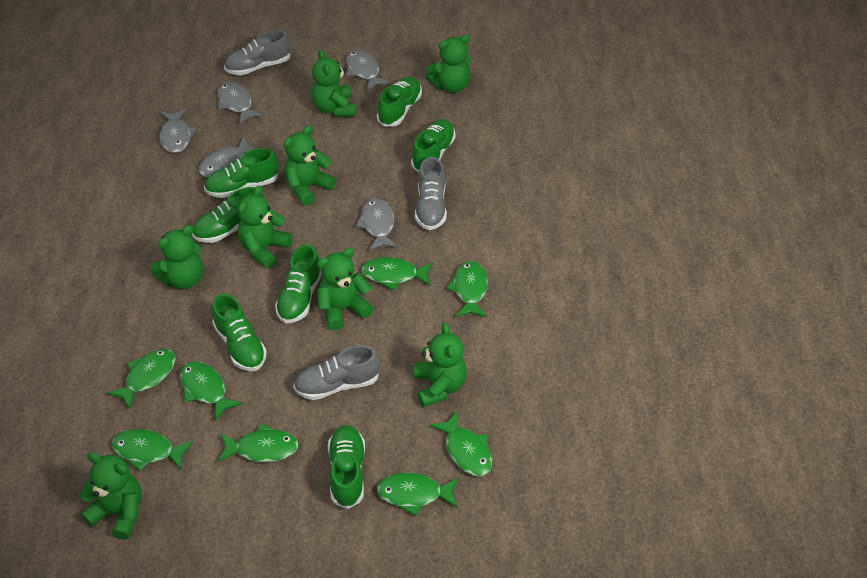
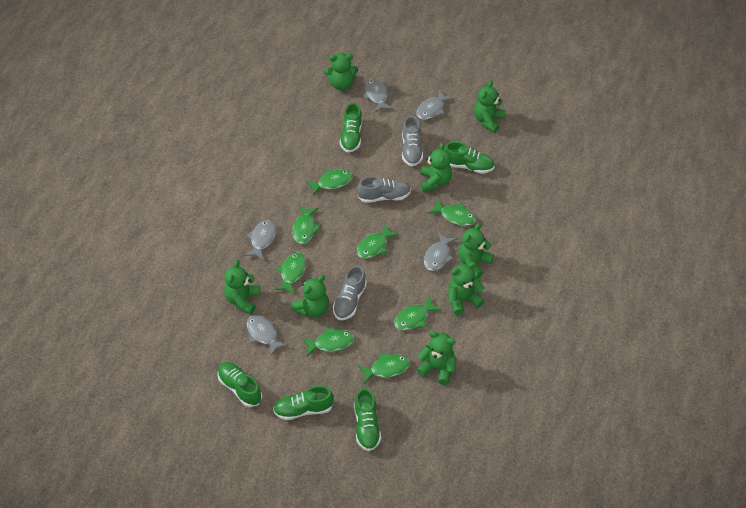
green shoe: 7 -> 5

